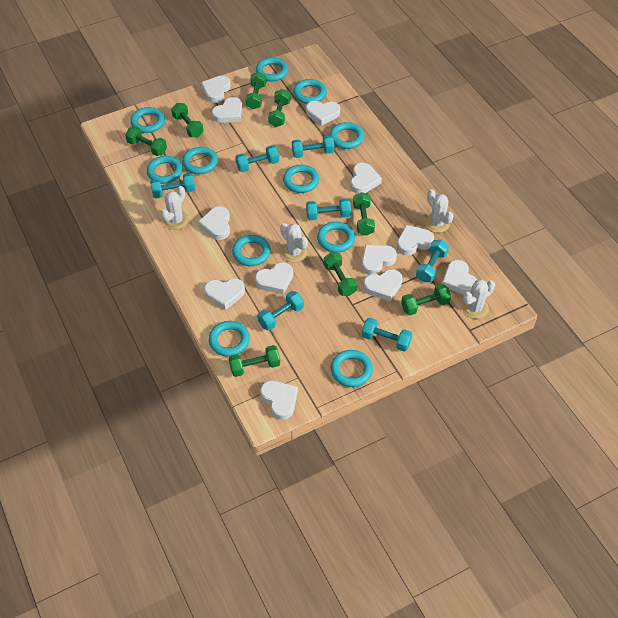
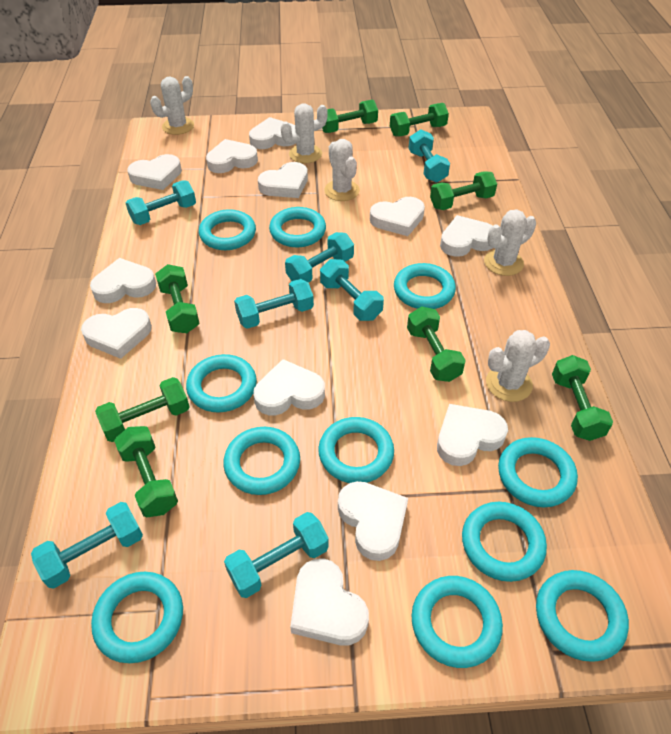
white cactus: 4 -> 5

